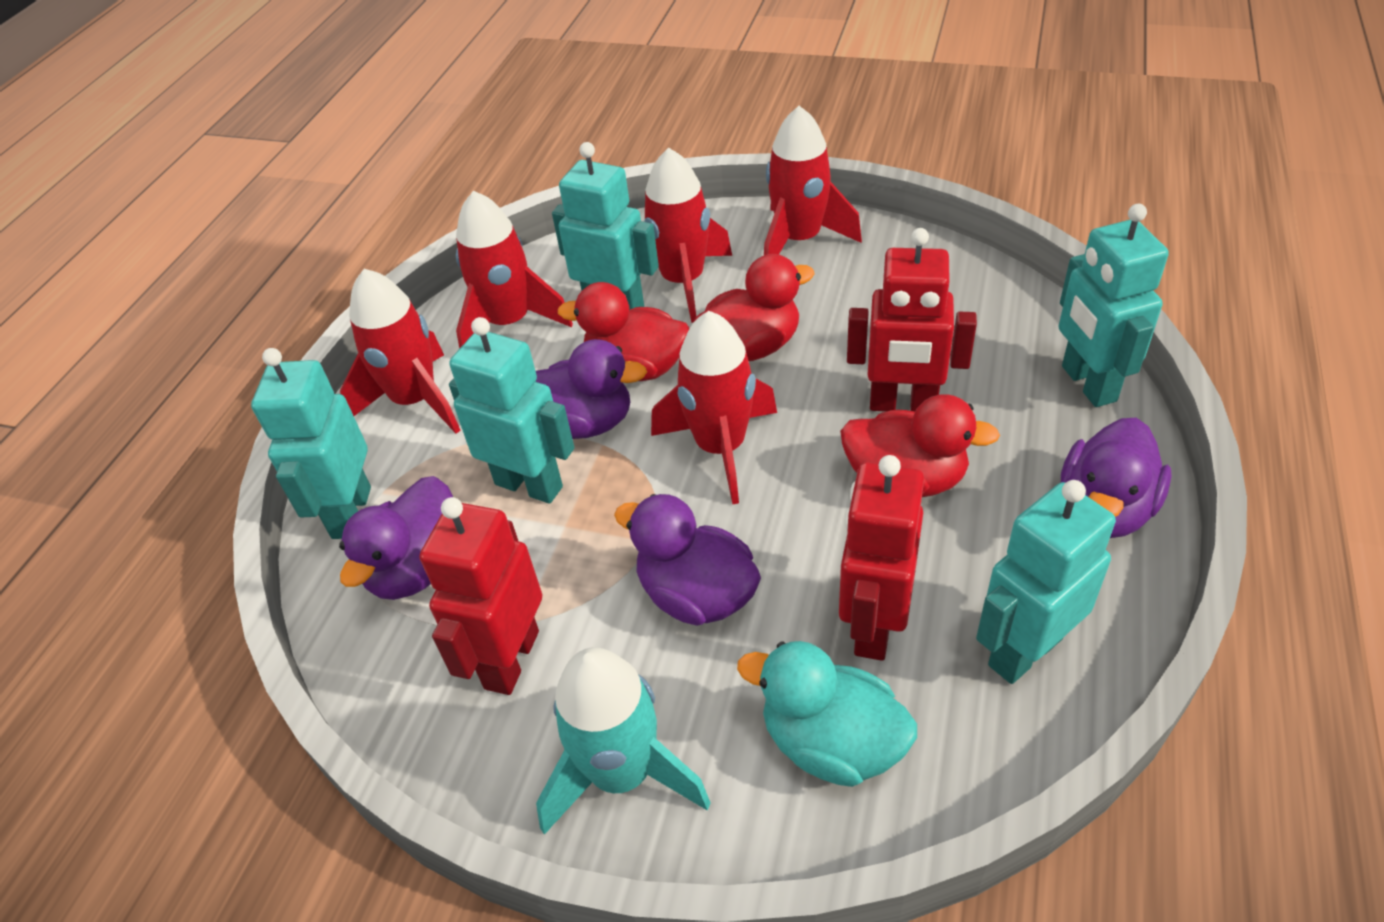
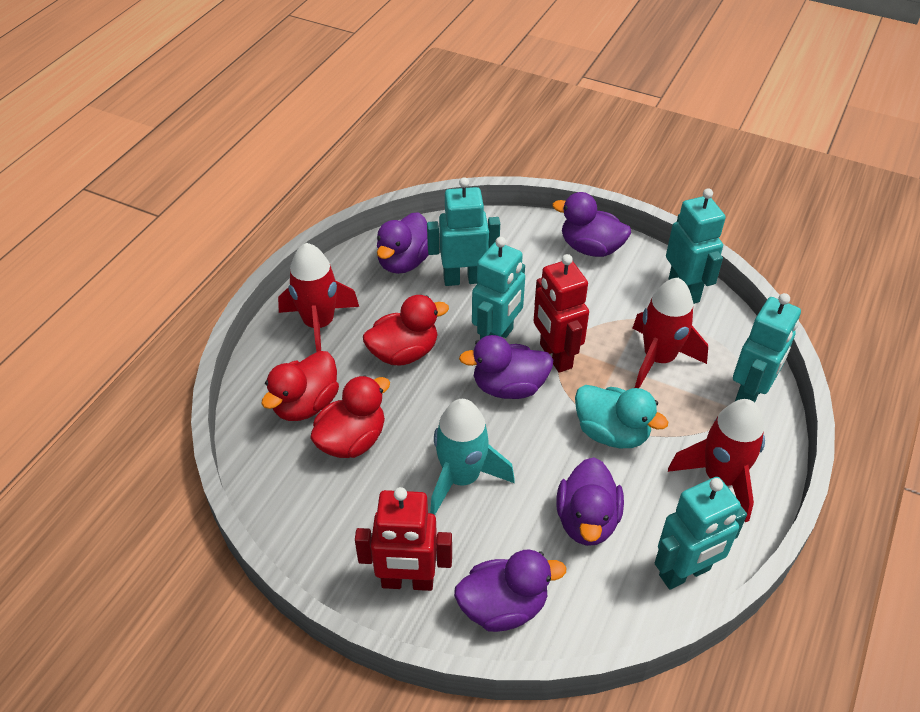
purple duck: 4 -> 5
red robot: 3 -> 2
red rocket: 5 -> 3

